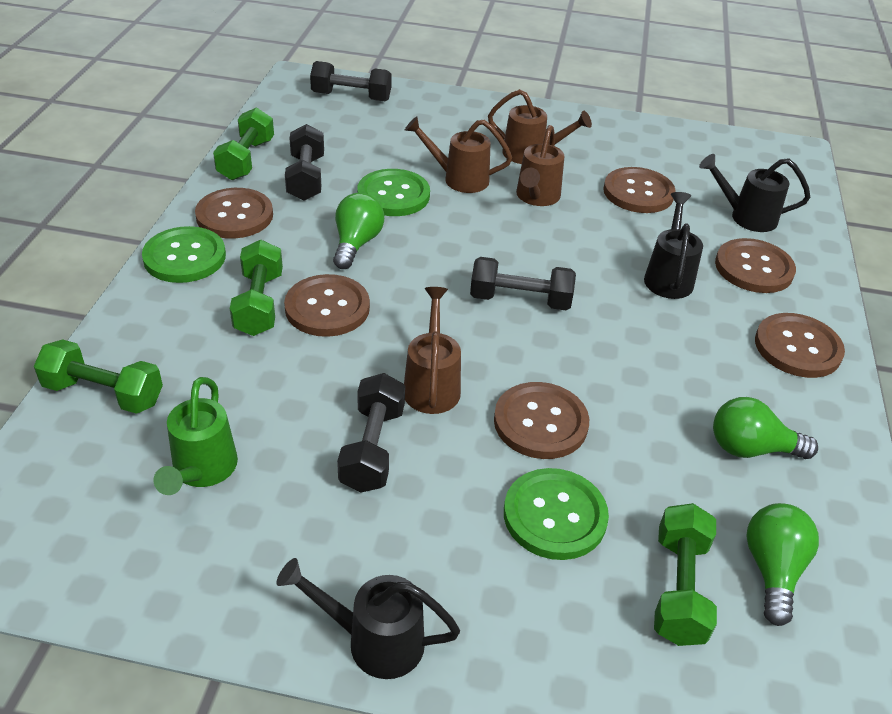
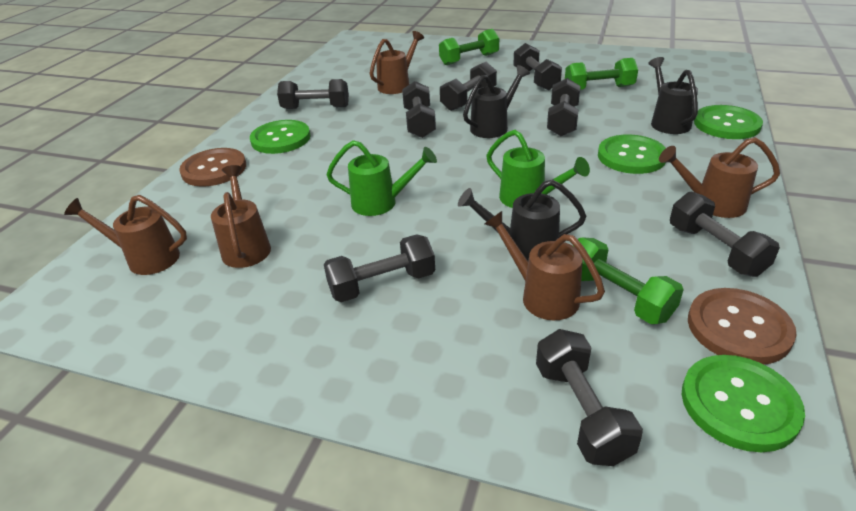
black dumbbell: 4 -> 8
brown button: 6 -> 2
brown watering can: 4 -> 5
green button: 3 -> 4
green dumbbell: 4 -> 3
green light bulb: 3 -> 0
green watering can: 1 -> 2

